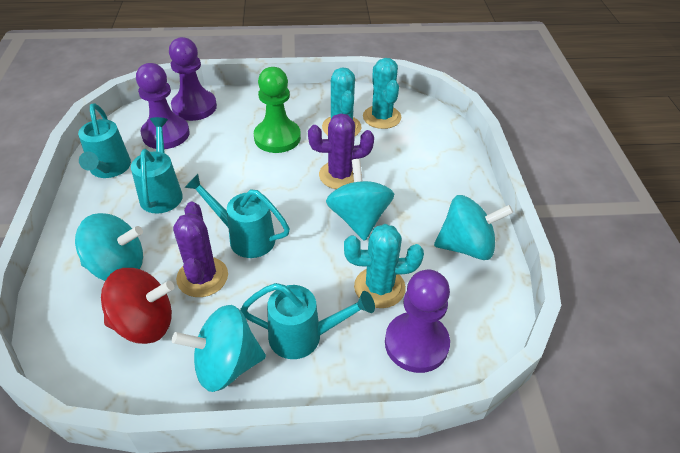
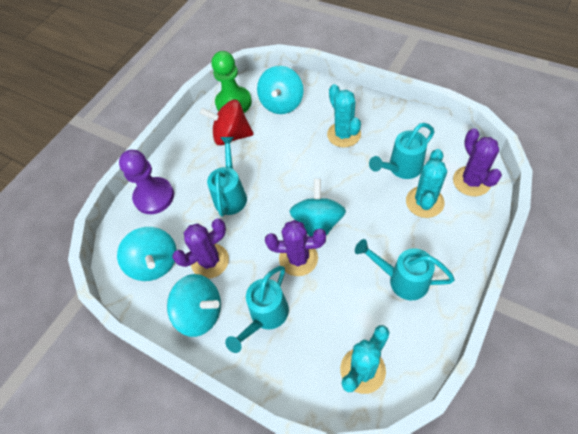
purple cactus: 2 -> 3
purple pawn: 3 -> 1

